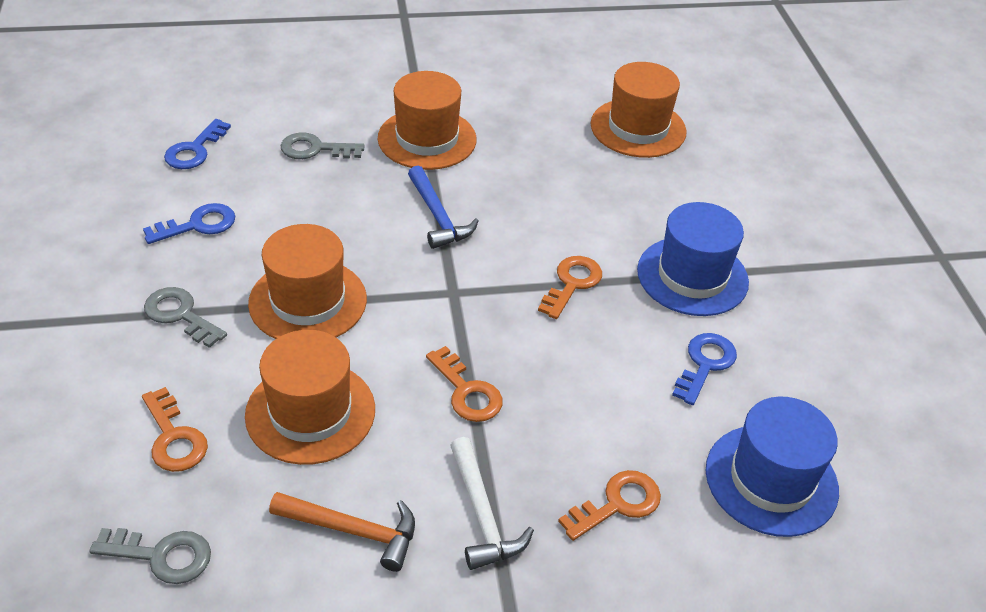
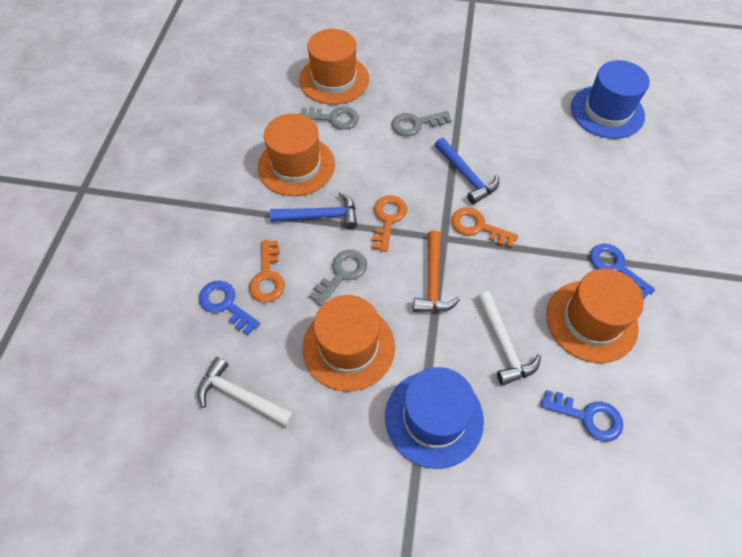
blue hammer: 1 -> 2
orange key: 4 -> 3
white hammer: 1 -> 2

